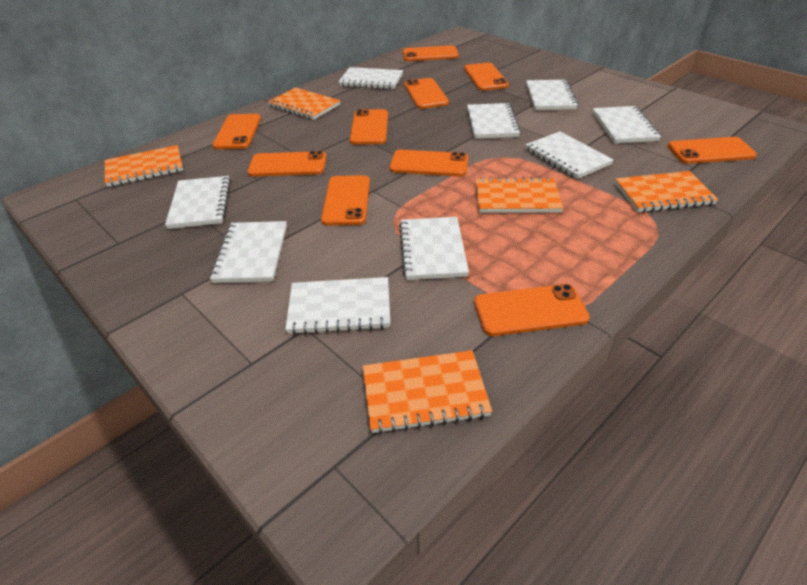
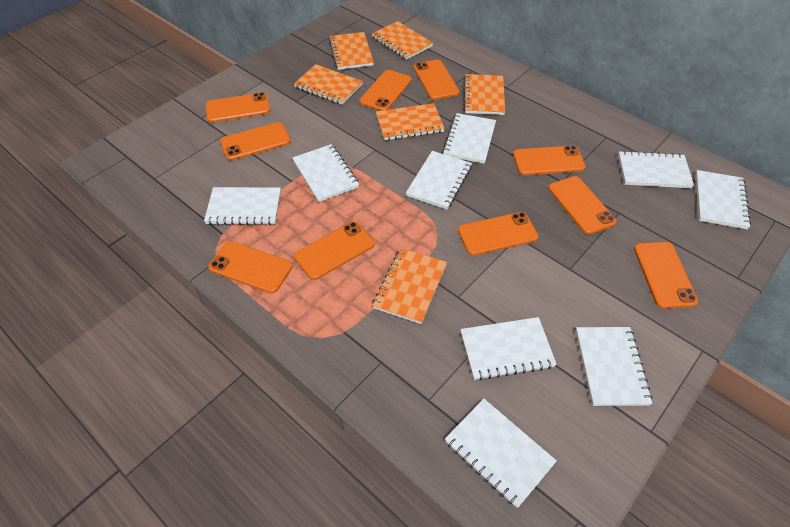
orange notebook: 5 -> 6

